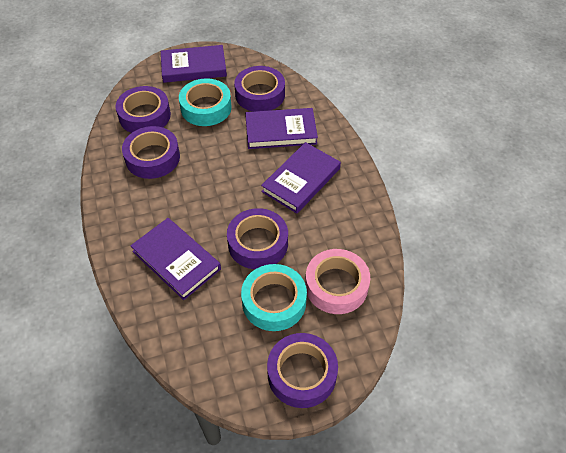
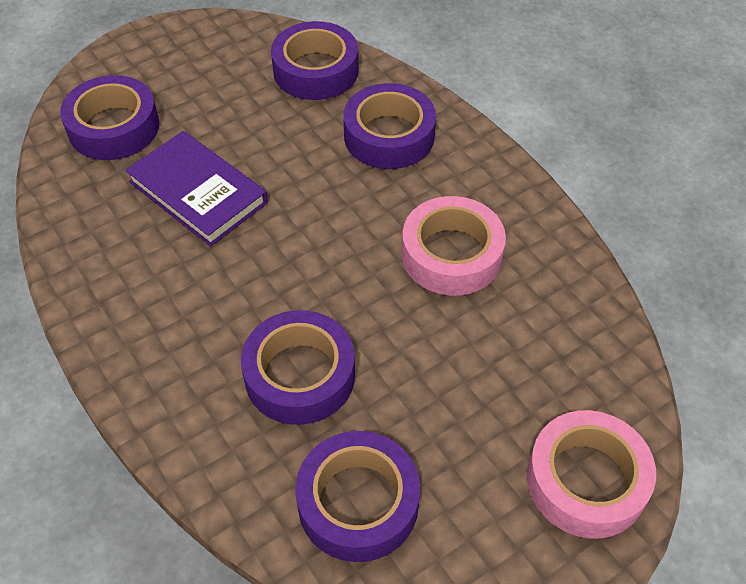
pink tape: 1 -> 2
purple book: 4 -> 1
turquoise tape: 2 -> 0

